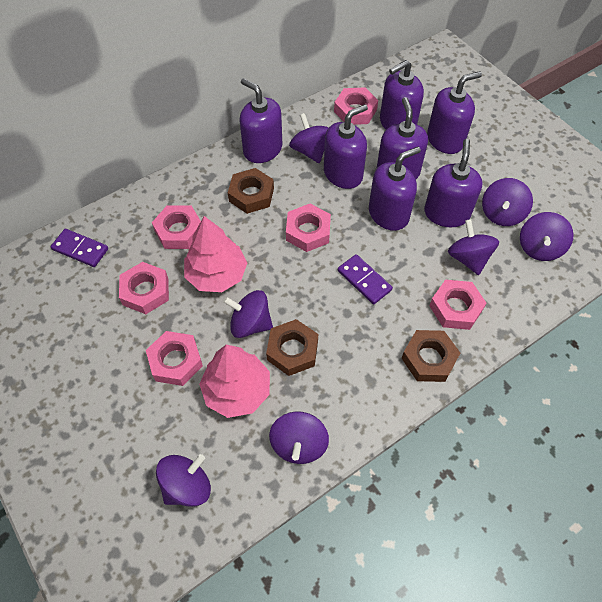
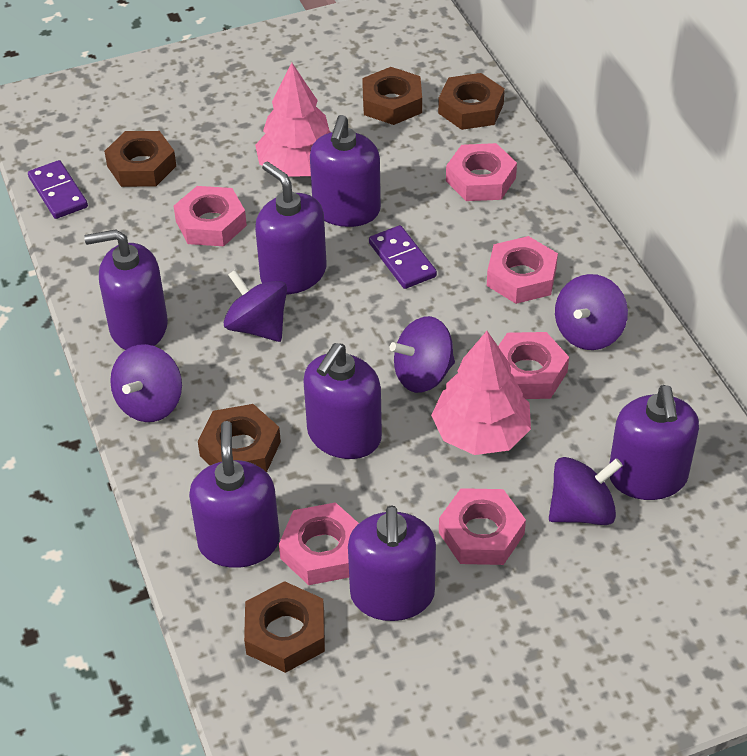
brown nut: 3 -> 5
purple spinning top: 7 -> 5

